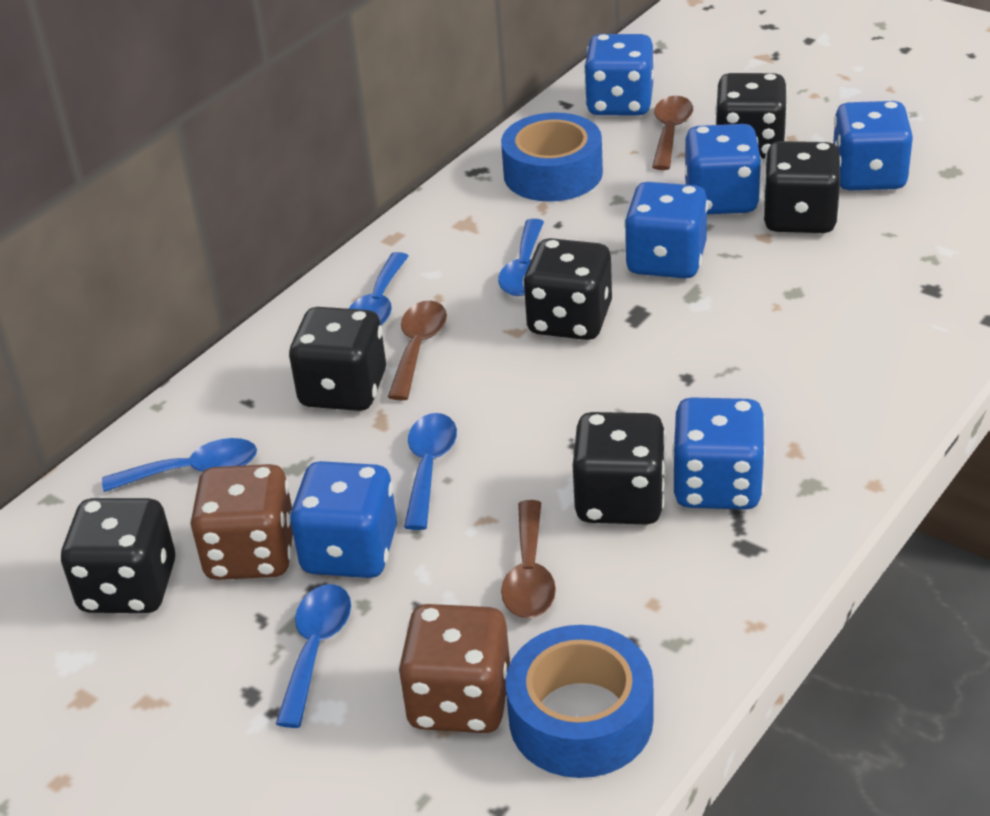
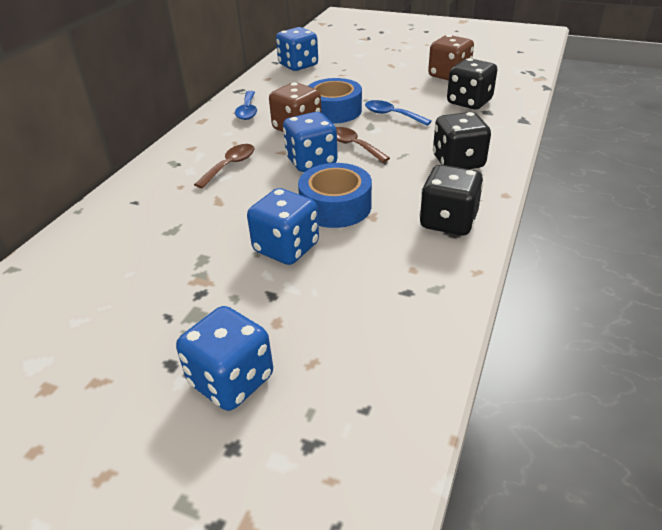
black dice: 6 -> 3
blue dice: 6 -> 4
blue spoon: 5 -> 2
brown spoon: 3 -> 2

